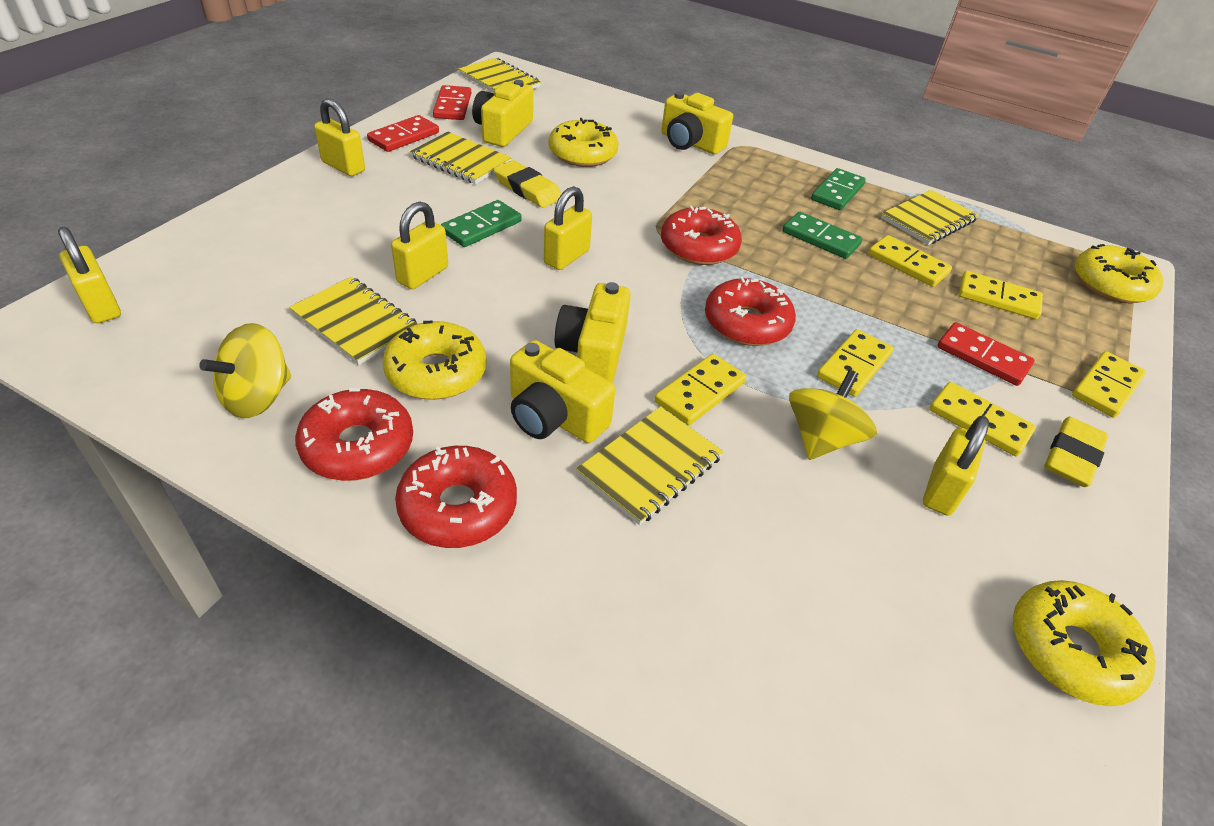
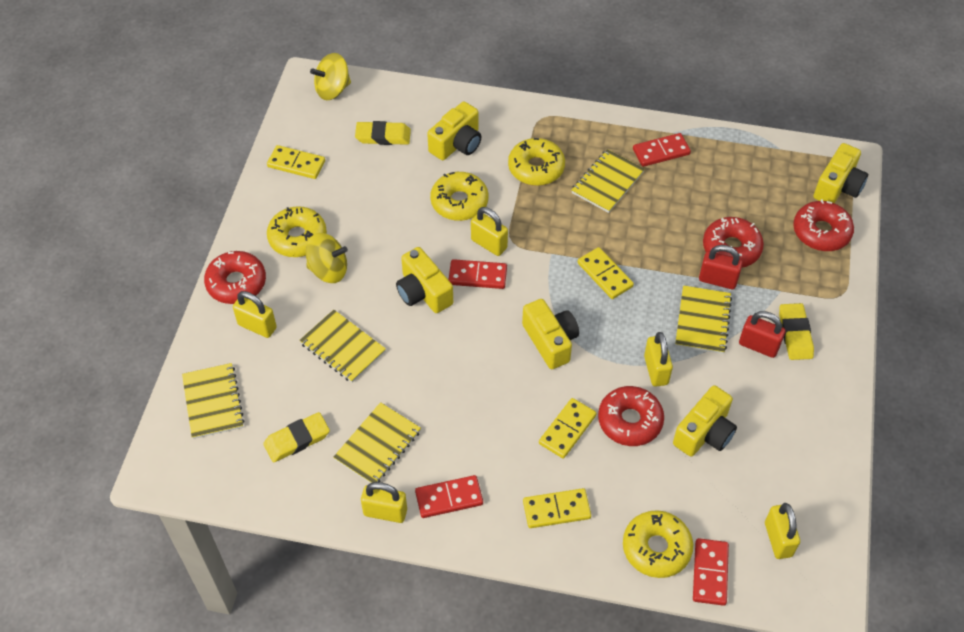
green domino: 3 -> 0
red domino: 3 -> 4
red padlock: 0 -> 2
yellow camera: 4 -> 5
yellow domino: 6 -> 4
yellow eraser: 2 -> 3

